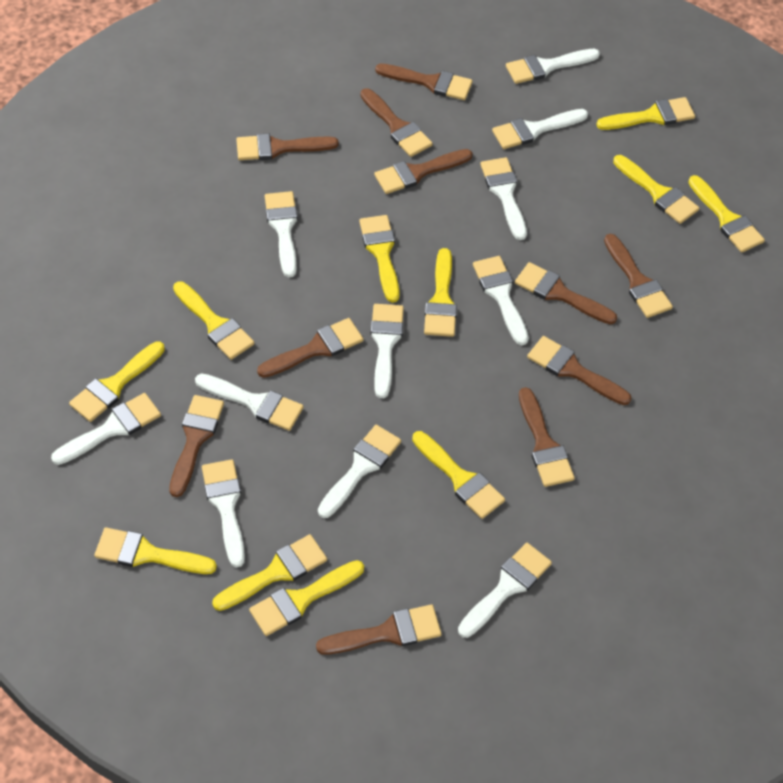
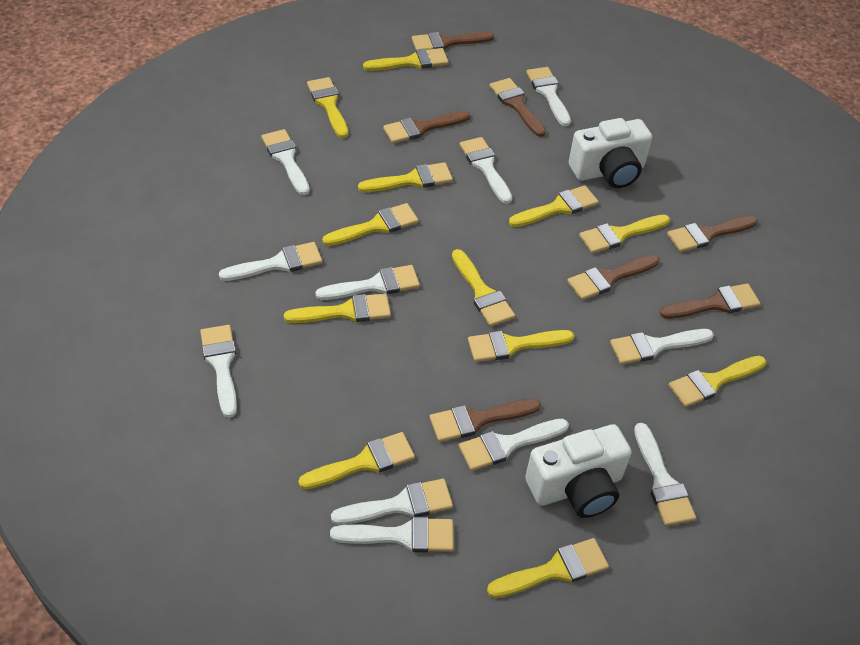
brown brush: 11 -> 7
white camera: 0 -> 2
yellow brush: 11 -> 12

